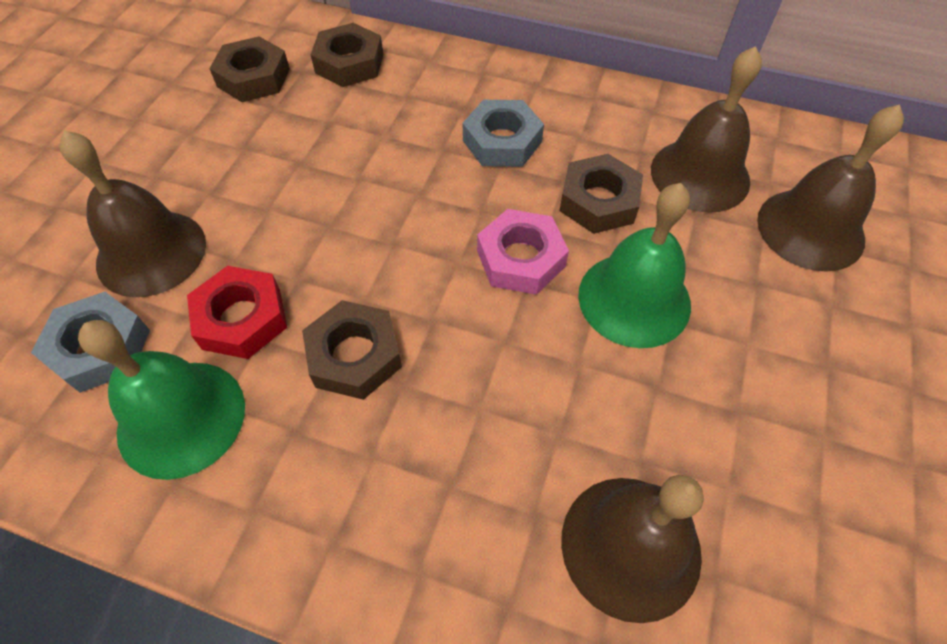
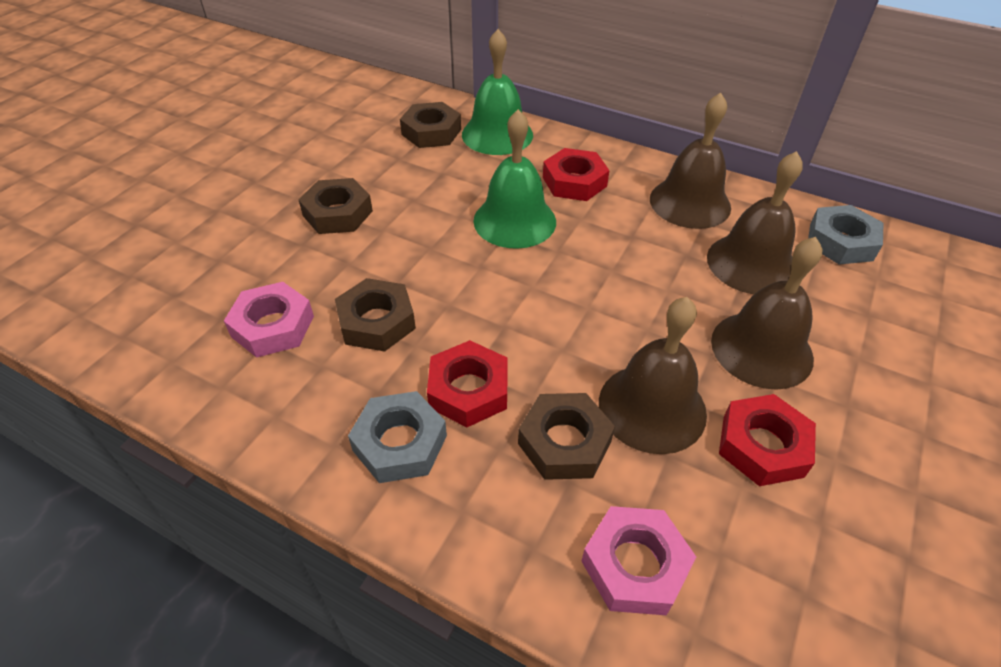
pink nut: 1 -> 2
red nut: 1 -> 3

